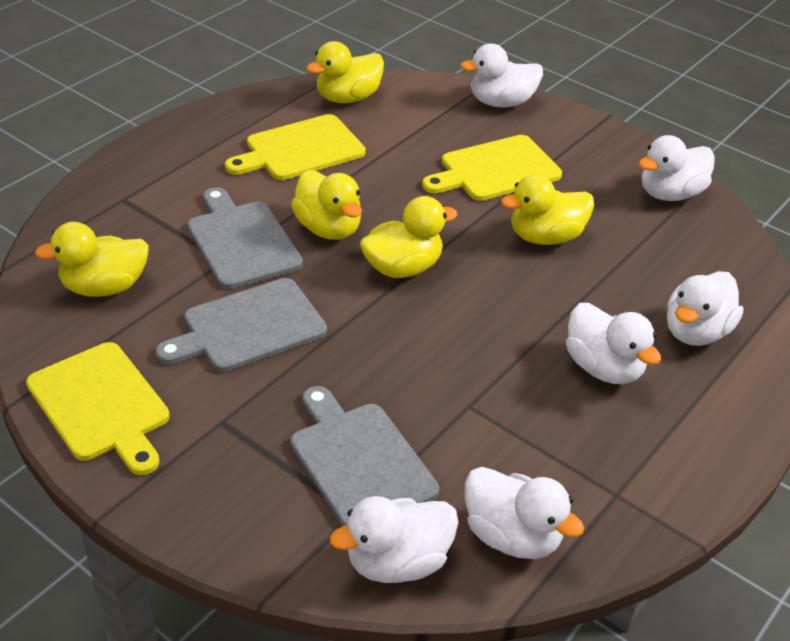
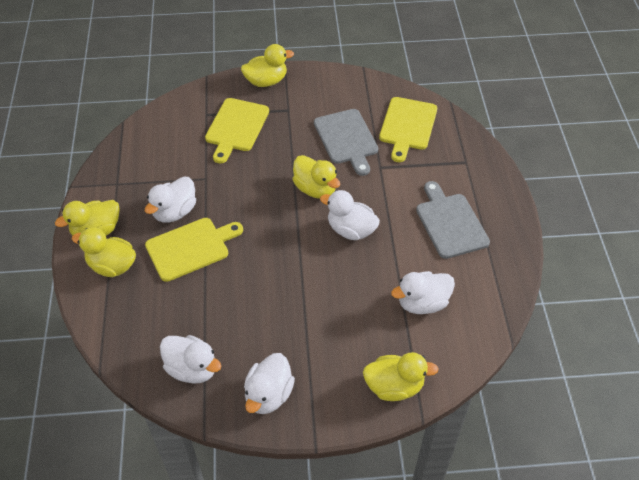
grey cutting board: 3 -> 2
white duck: 6 -> 5

